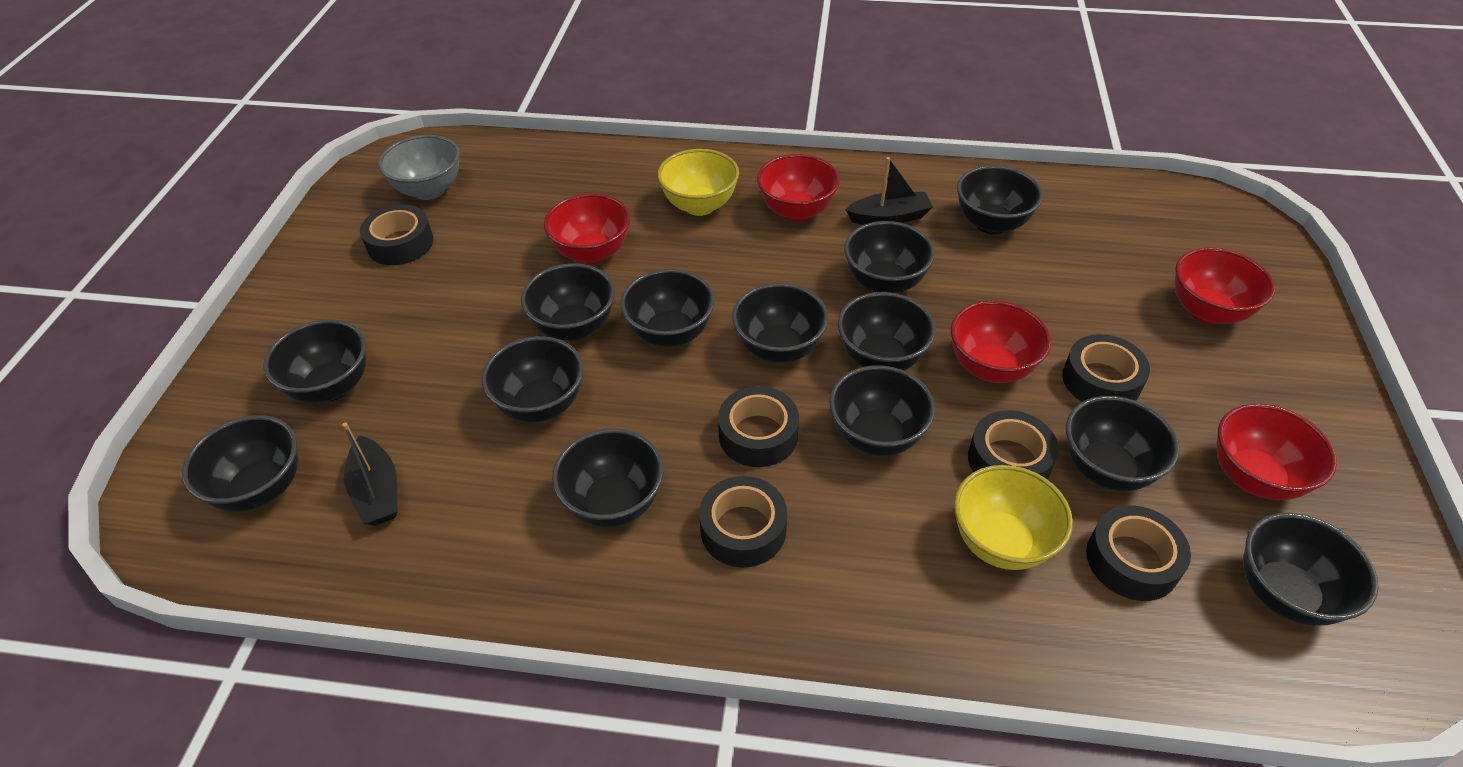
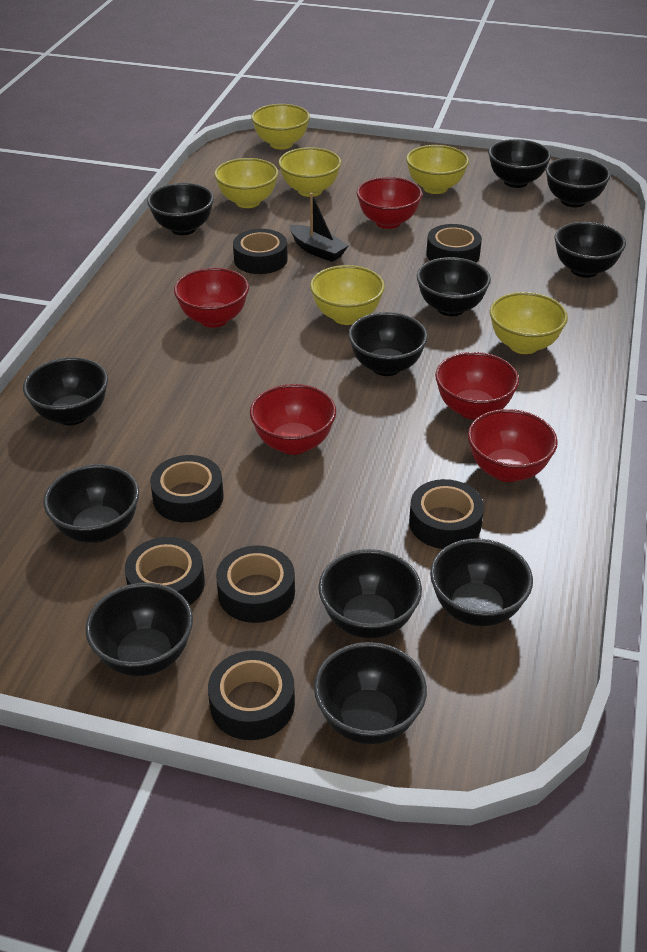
black boat: 2 -> 1
black bowl: 13 -> 12
black tape: 6 -> 7
grey bowl: 1 -> 0
yellow bowl: 2 -> 6

